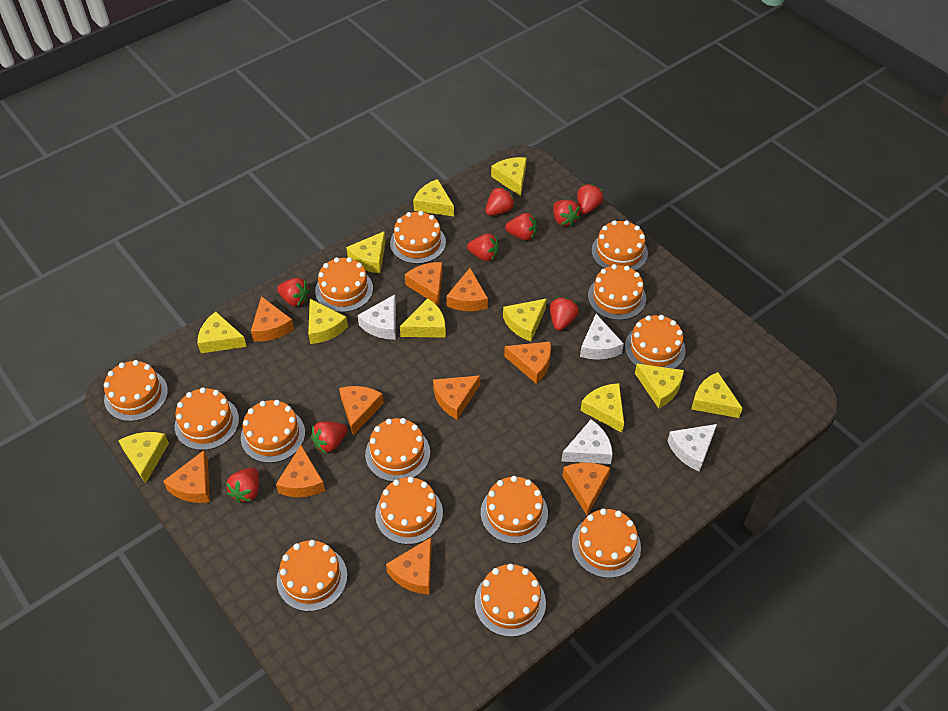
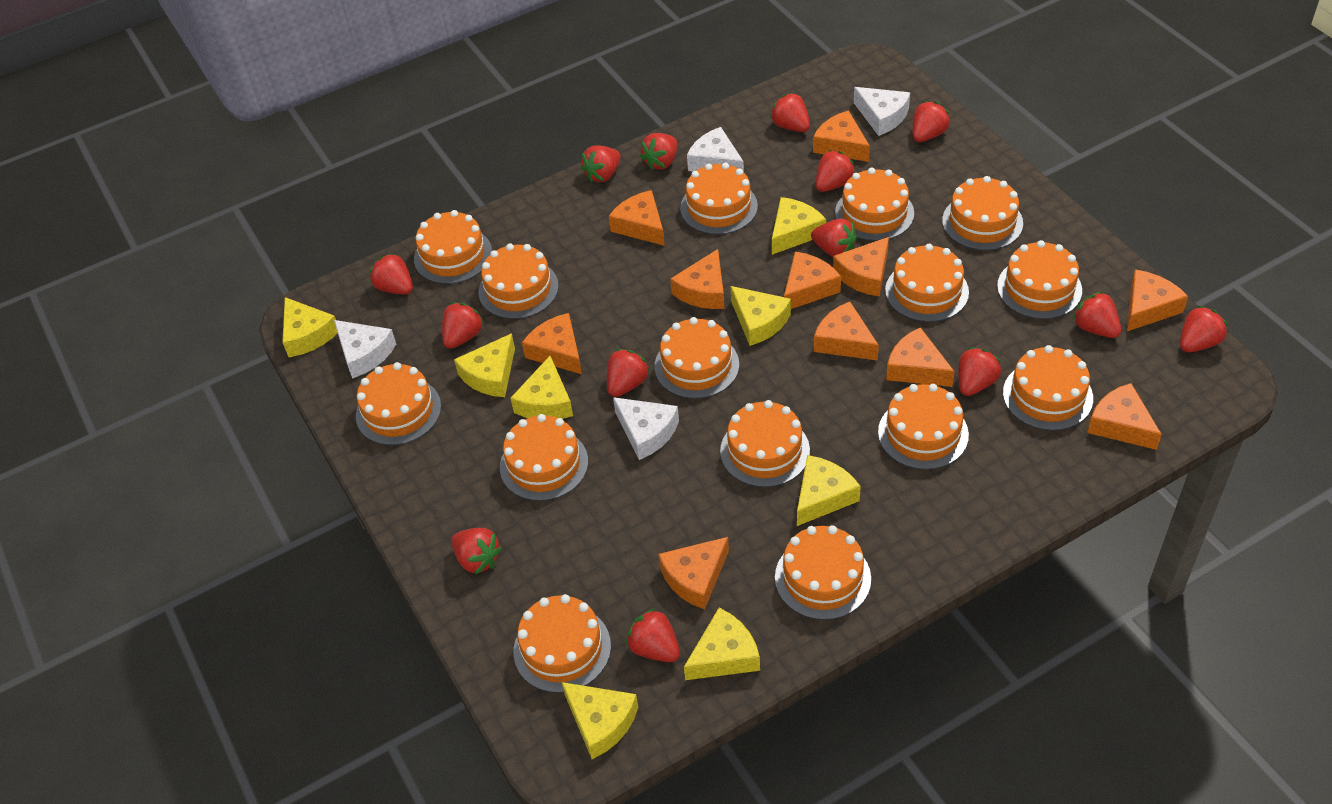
orange cake: 14 -> 15
orange cheese: 10 -> 11
red strawberry: 9 -> 14
yellow cheese: 11 -> 8

